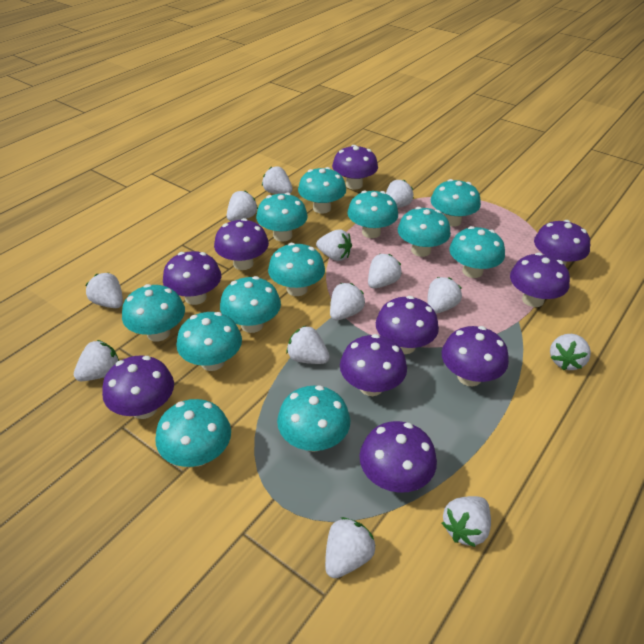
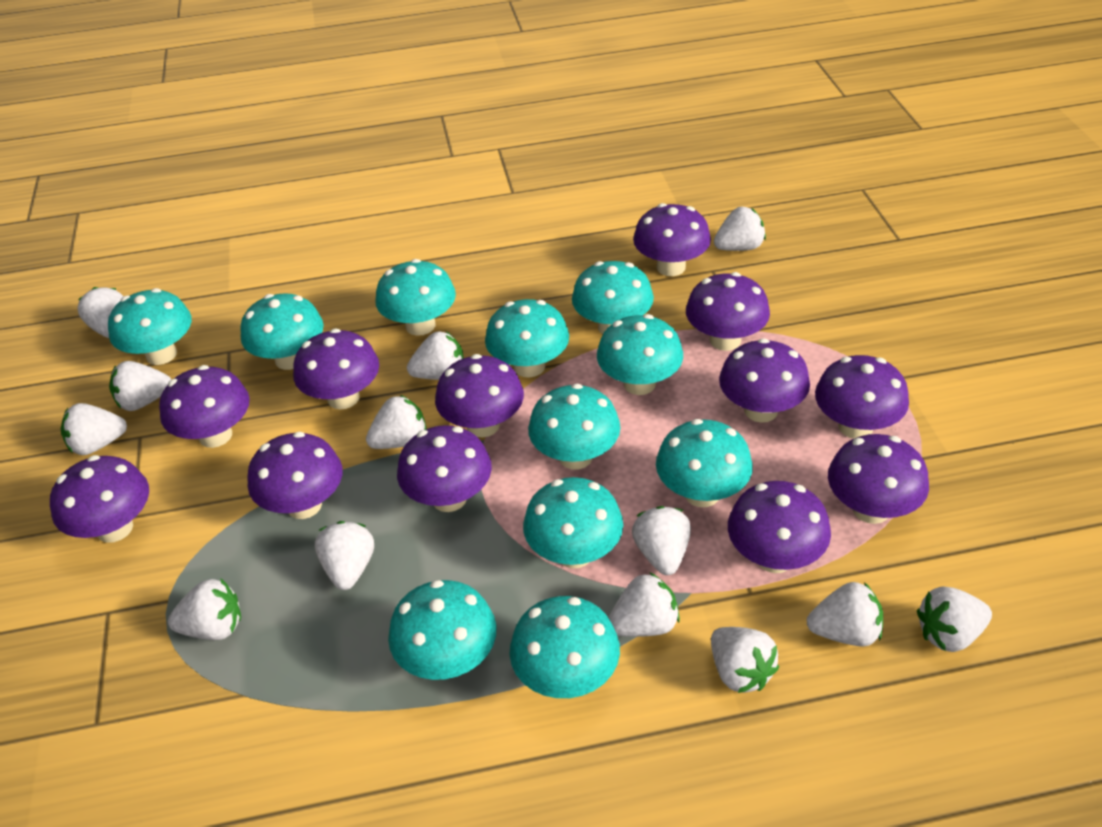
purple mushroom: 10 -> 12
turquoise mushroom: 12 -> 11

